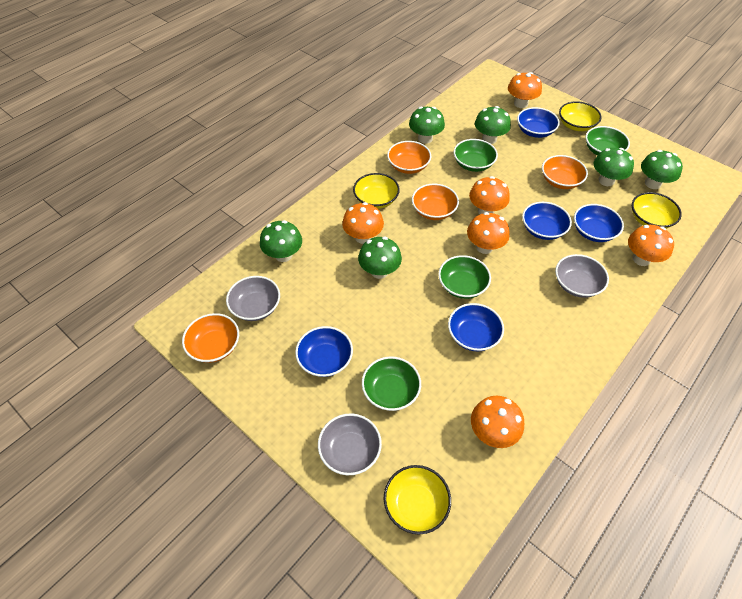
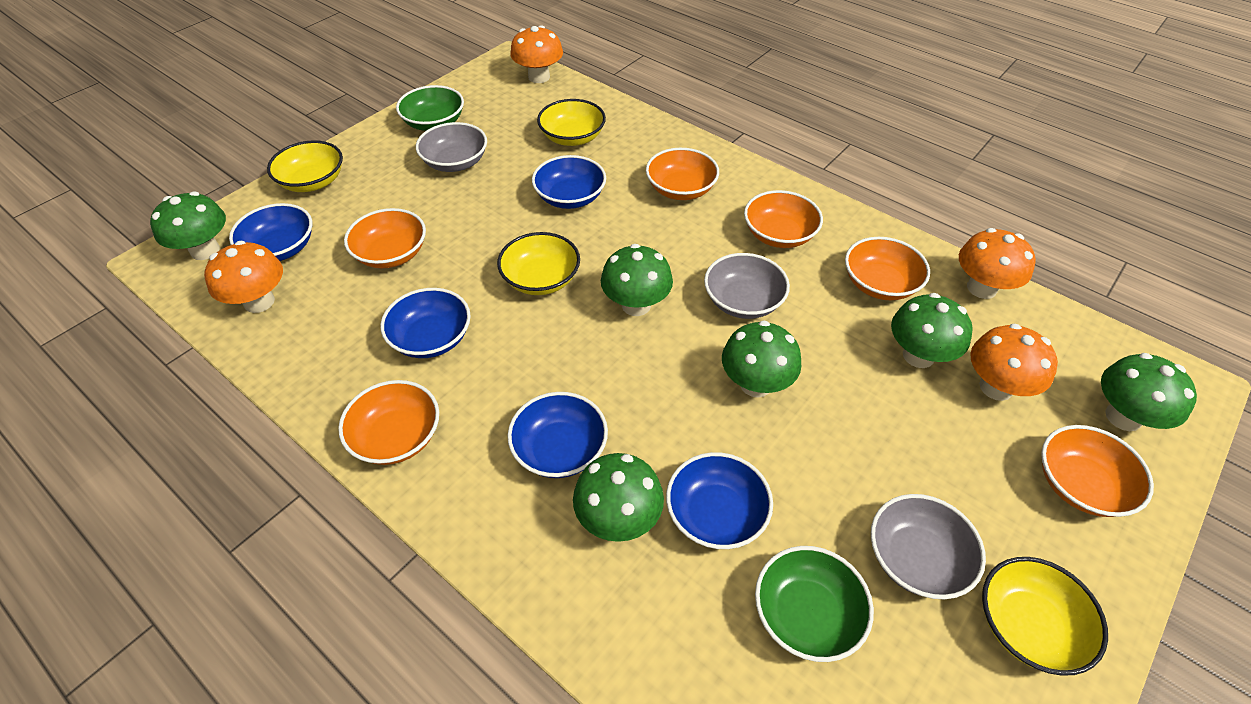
green bowl: 4 -> 2
orange bowl: 4 -> 6
orange mushroom: 6 -> 4

